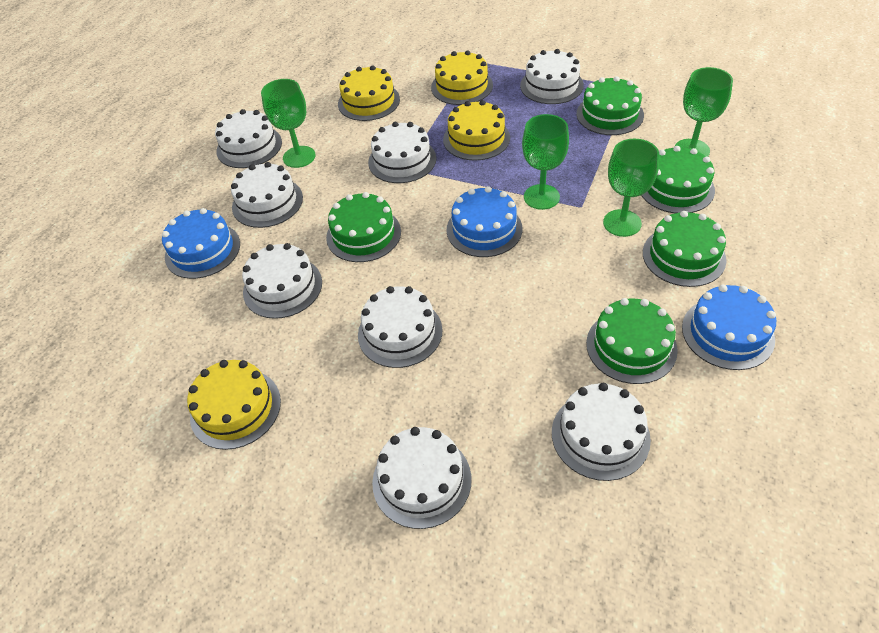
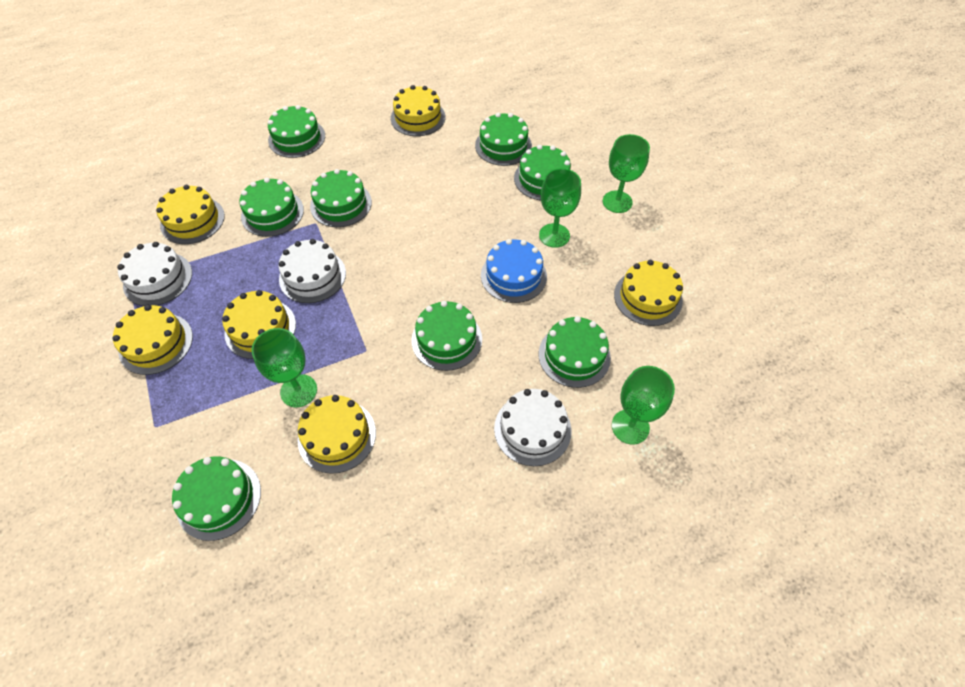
blue cake: 3 -> 1
green cake: 5 -> 8
white cake: 8 -> 3
yellow cake: 4 -> 6

